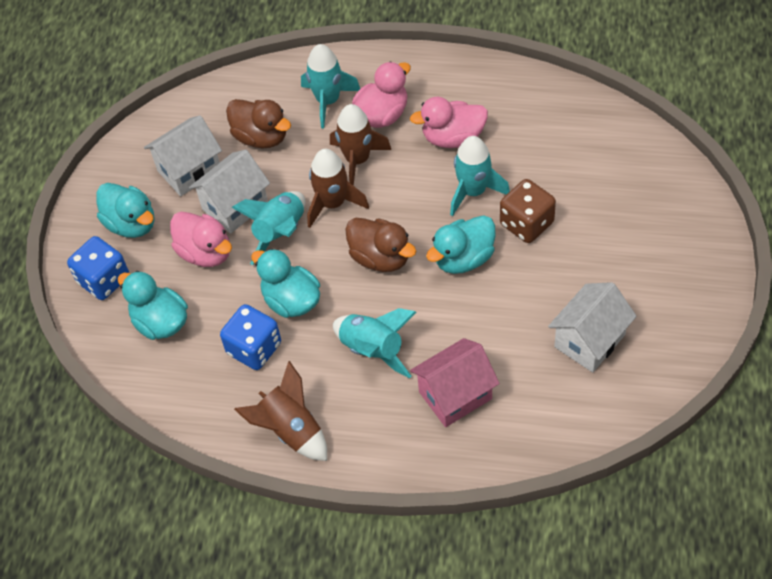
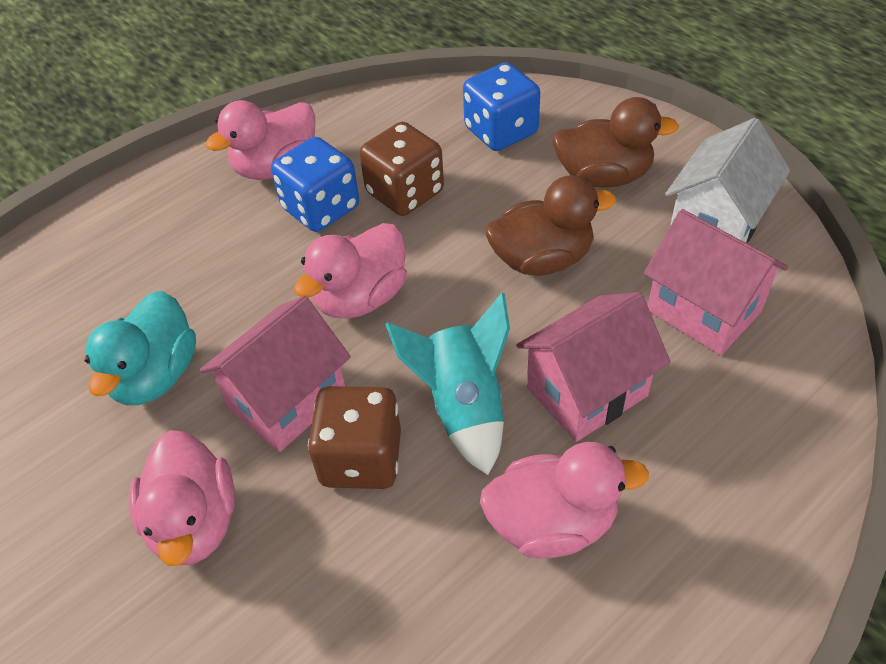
brown dice: 1 -> 2
brown rocket: 3 -> 0
pink duck: 3 -> 4
pink house: 1 -> 3
turquoise duck: 4 -> 1
turquoise rocket: 4 -> 1
white house: 3 -> 1

